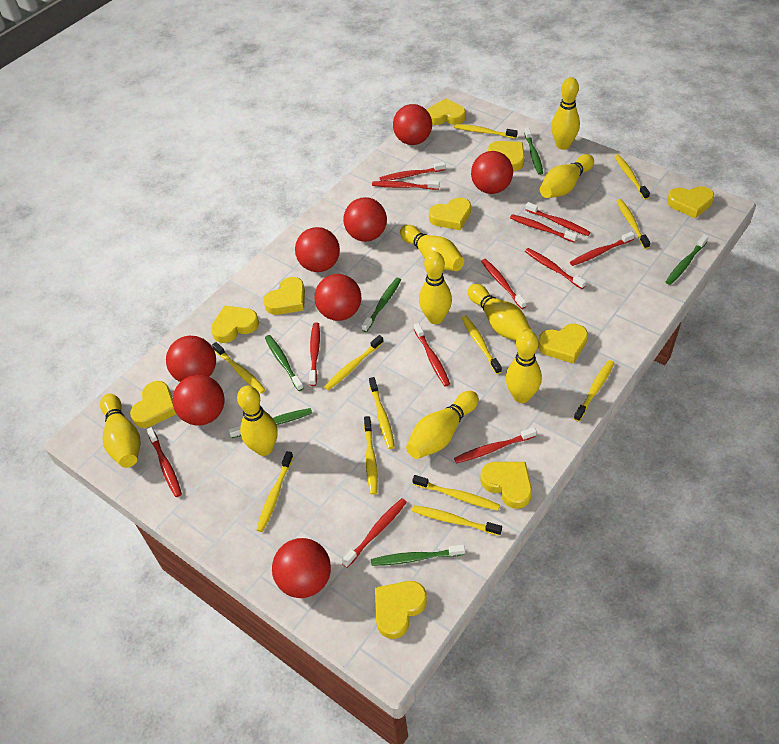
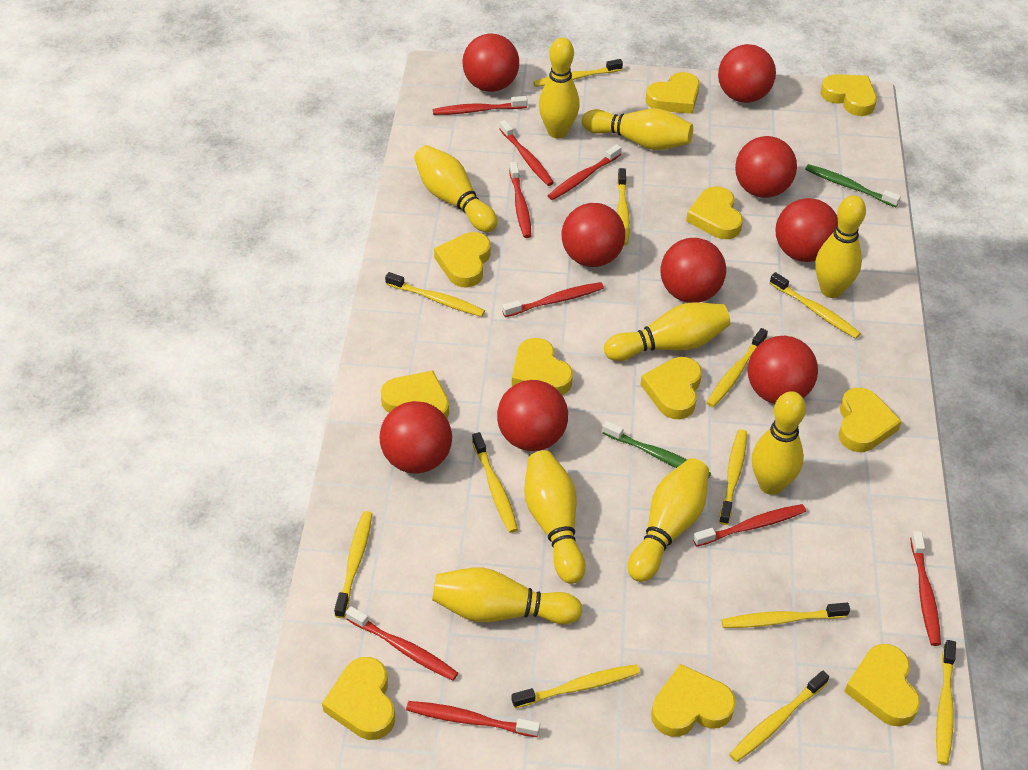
green toothbrush: 6 -> 2
red ball: 8 -> 9
red toothbrush: 12 -> 9
yellow heart: 10 -> 11

